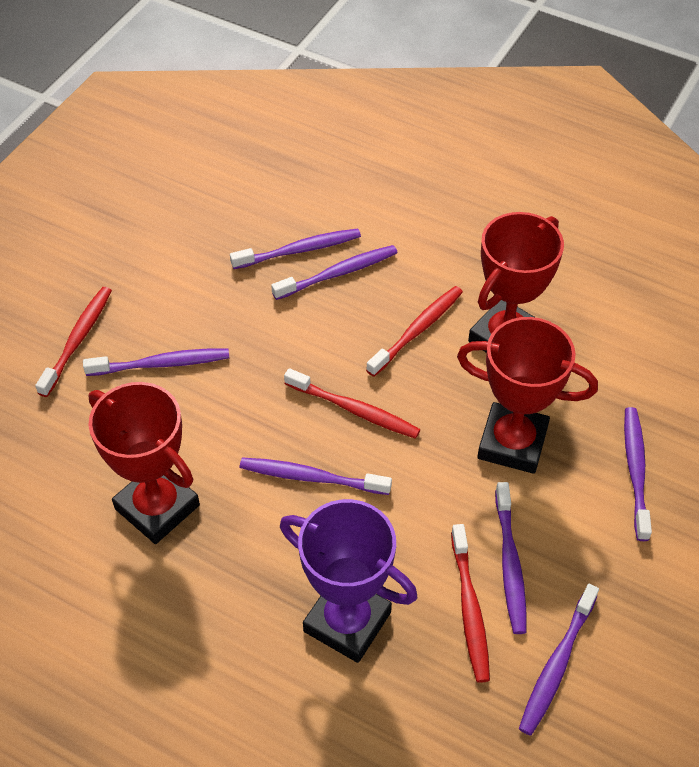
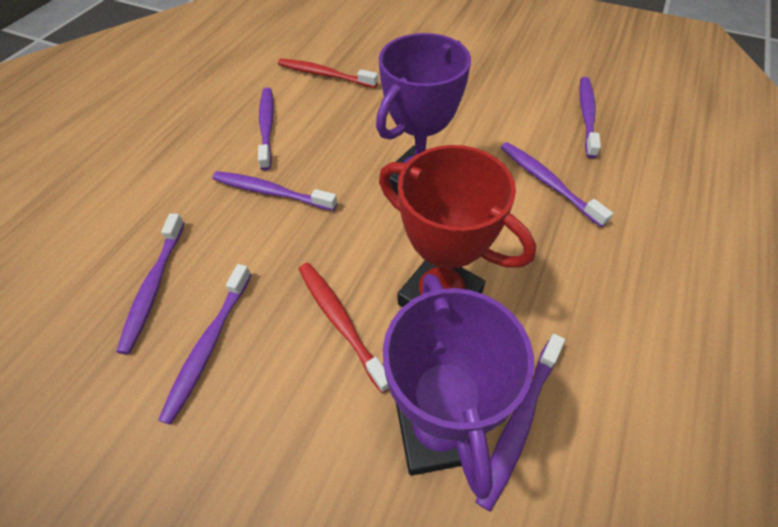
purple trophy: 1 -> 2
red toothbrush: 4 -> 2
red trophy: 3 -> 1

